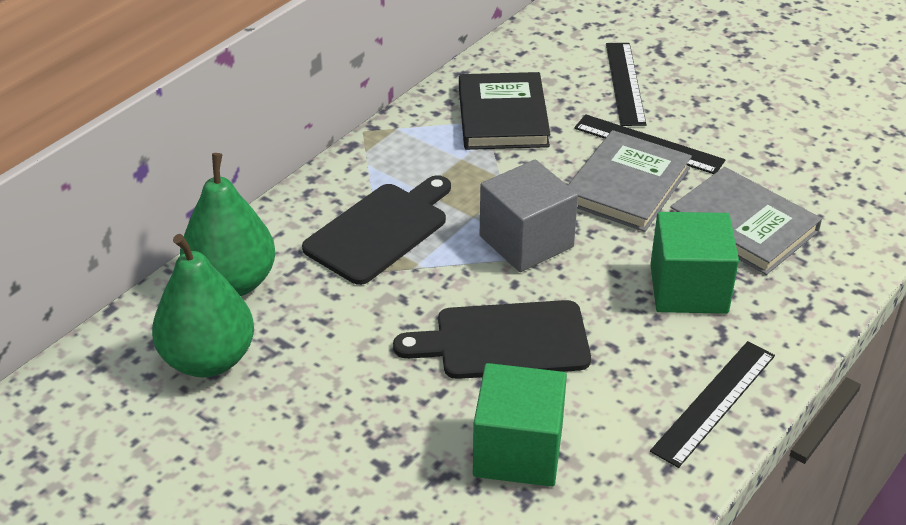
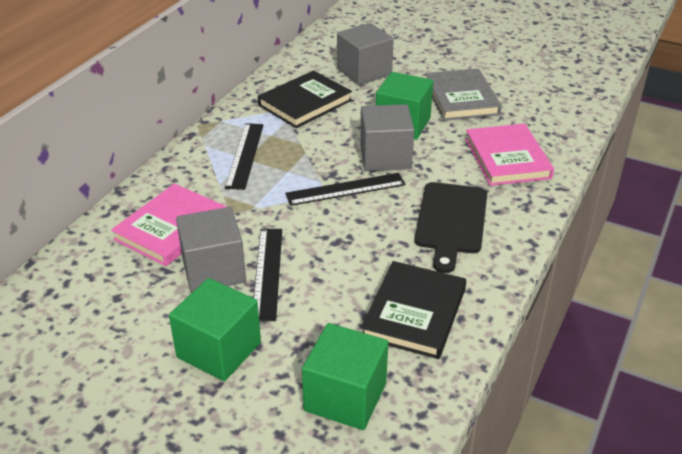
black book: 1 -> 2
black cutting board: 2 -> 1
green cube: 2 -> 3
green pear: 2 -> 0
grey book: 2 -> 1
grey cube: 1 -> 3
pink book: 0 -> 2

